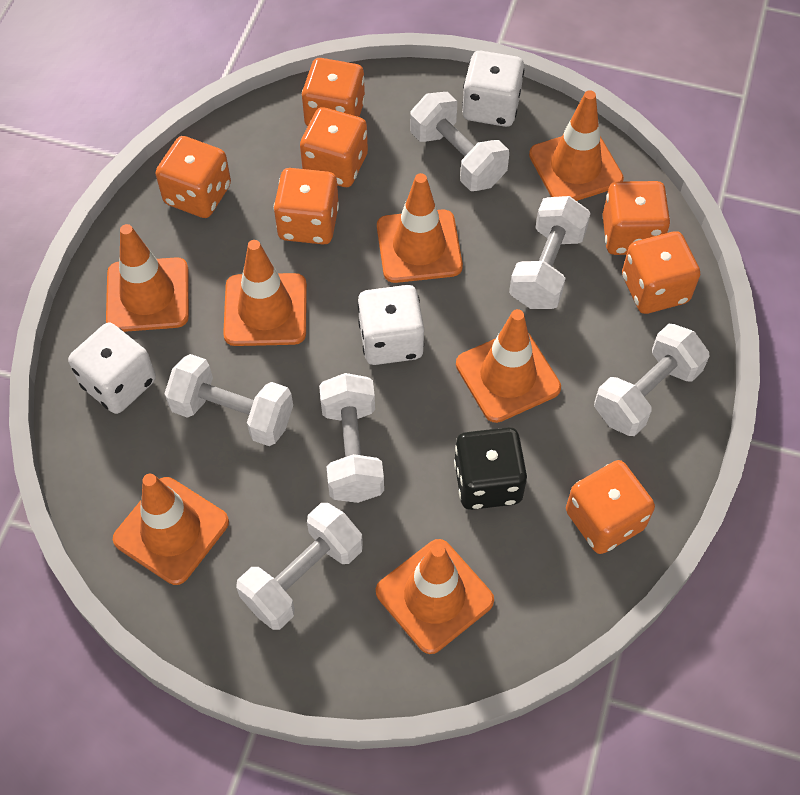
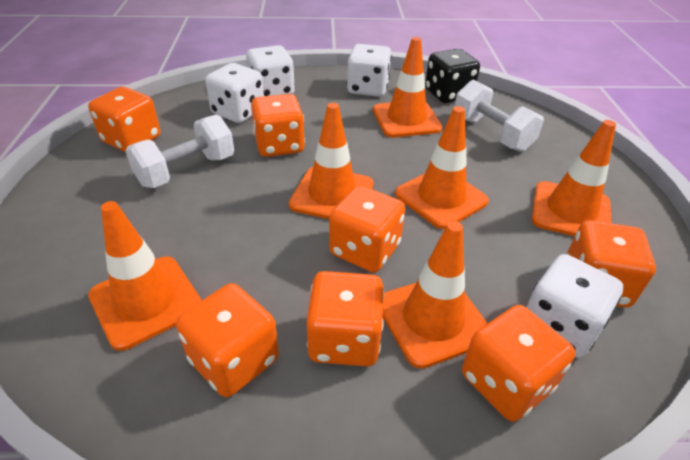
orange traffic cone: 7 -> 6
white dice: 3 -> 4
white dumbbell: 6 -> 2

